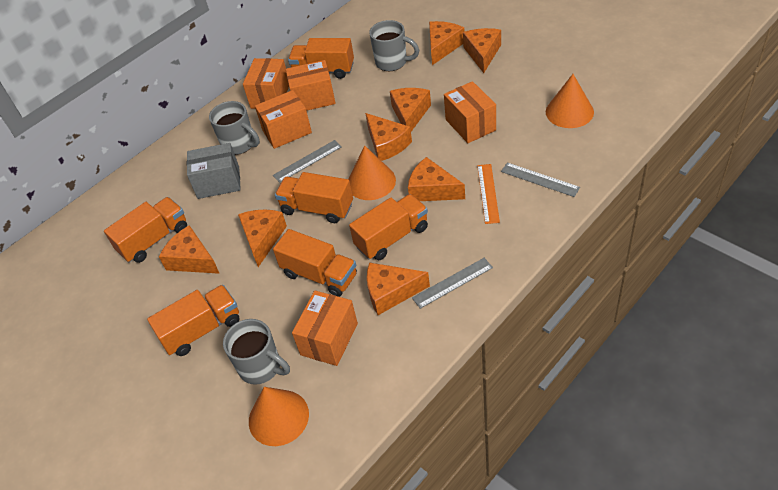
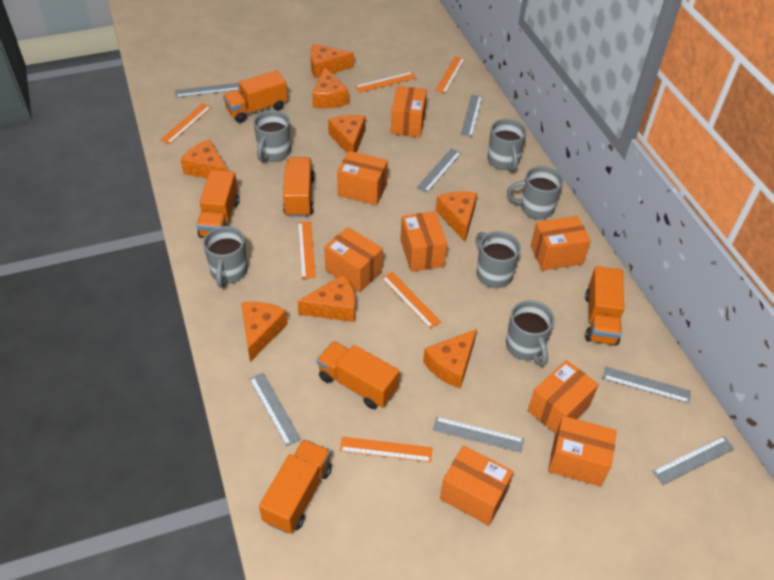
grey box: 1 -> 0
grey mug: 3 -> 6
grey ruler: 3 -> 7
orange box: 5 -> 8
orange cone: 3 -> 0
orange ruler: 1 -> 6

